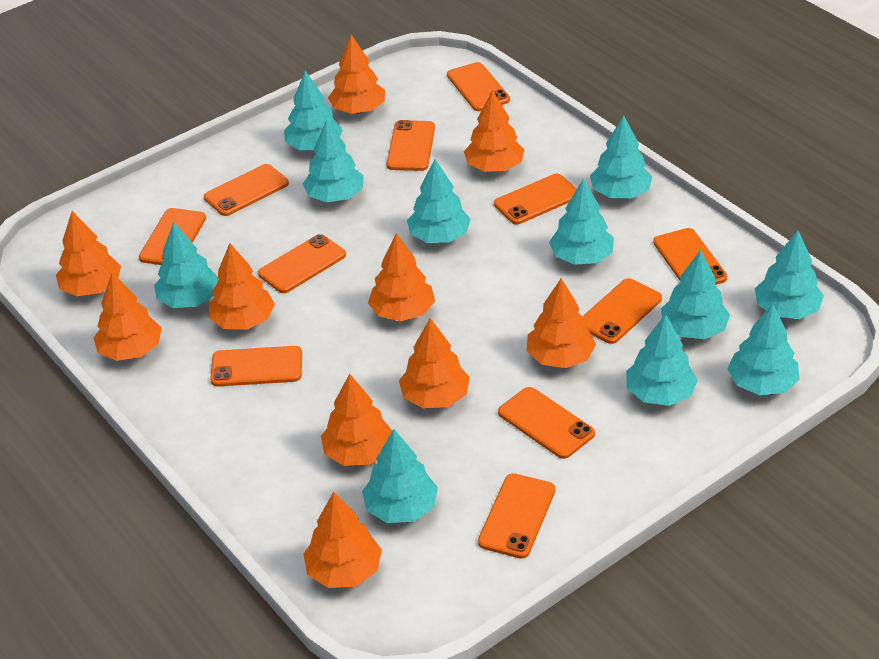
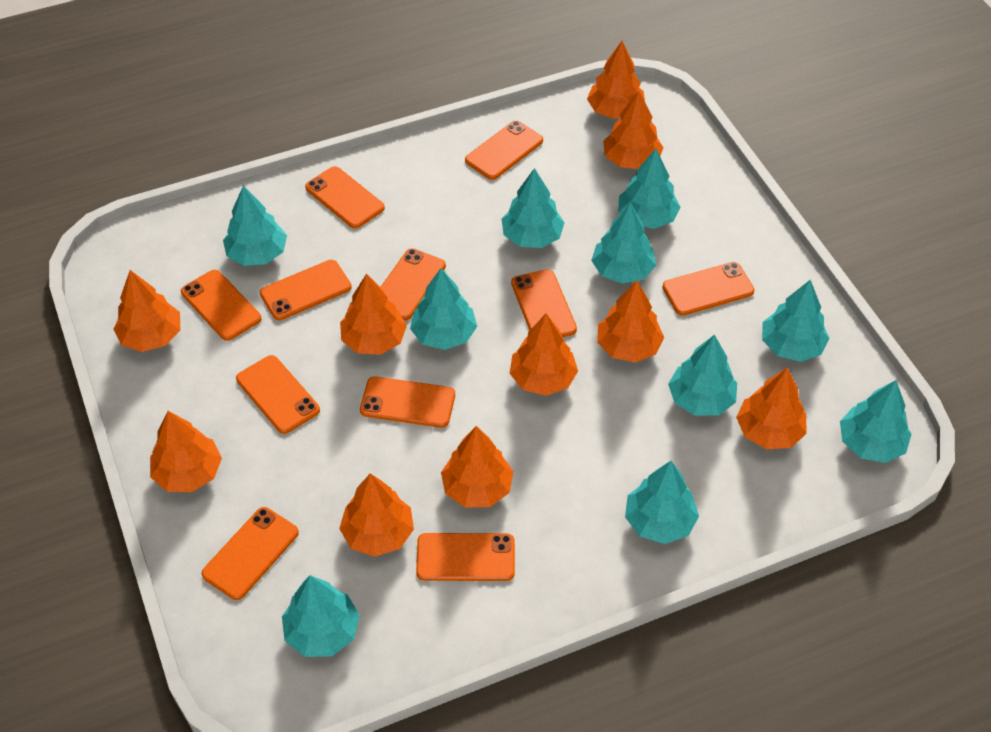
turquoise tree: 11 -> 10

